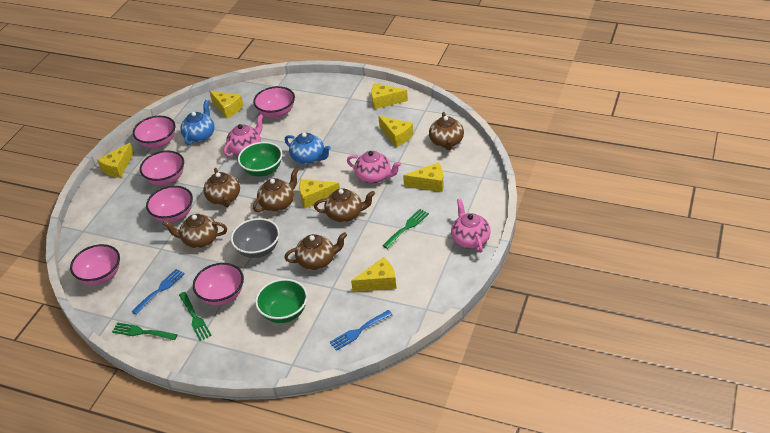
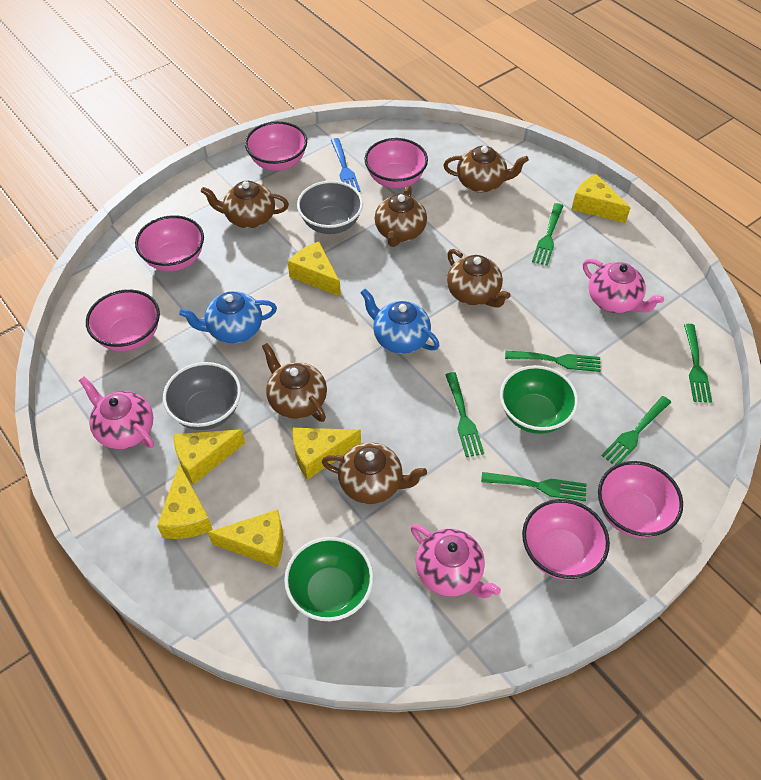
blue fork: 2 -> 1
green fork: 3 -> 6
grey bowl: 1 -> 2
yellow cheese: 7 -> 6

